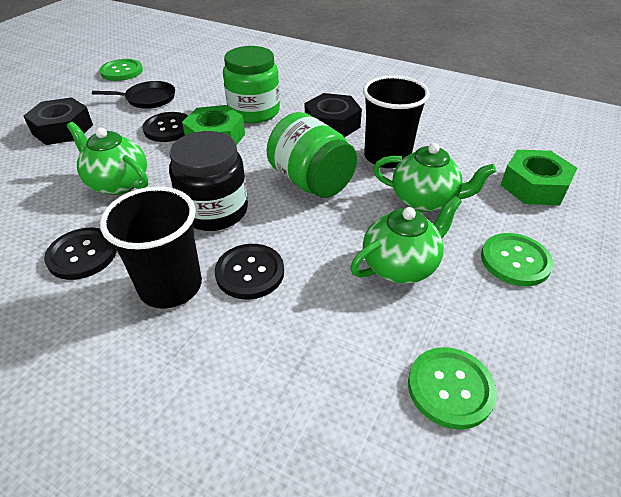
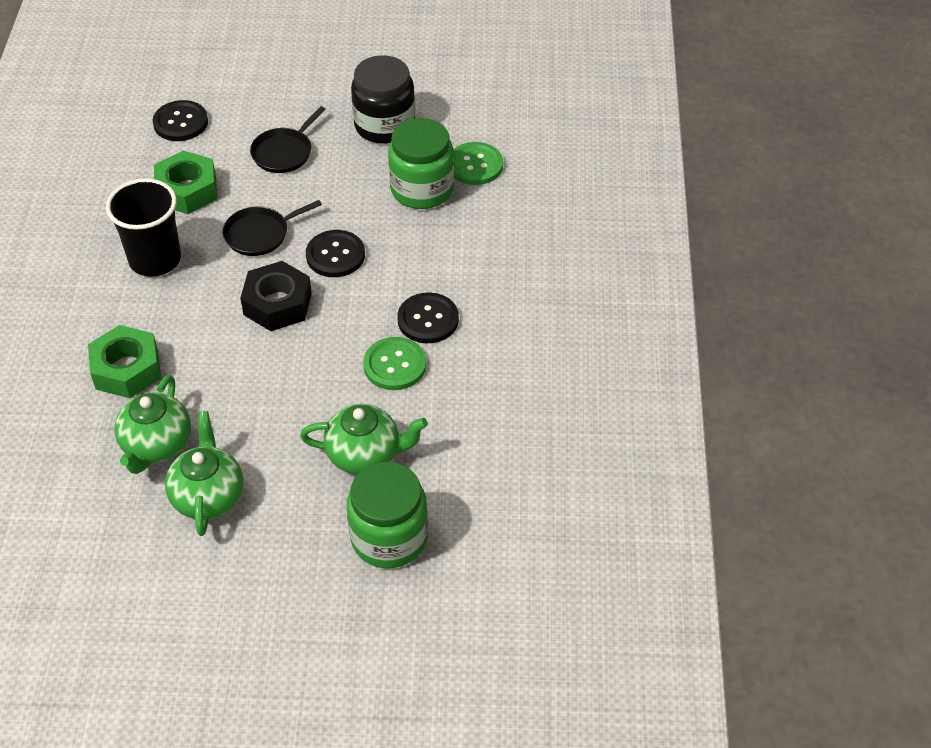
black cup: 2 -> 1
black nut: 2 -> 1
black pan: 1 -> 2
green button: 3 -> 2

